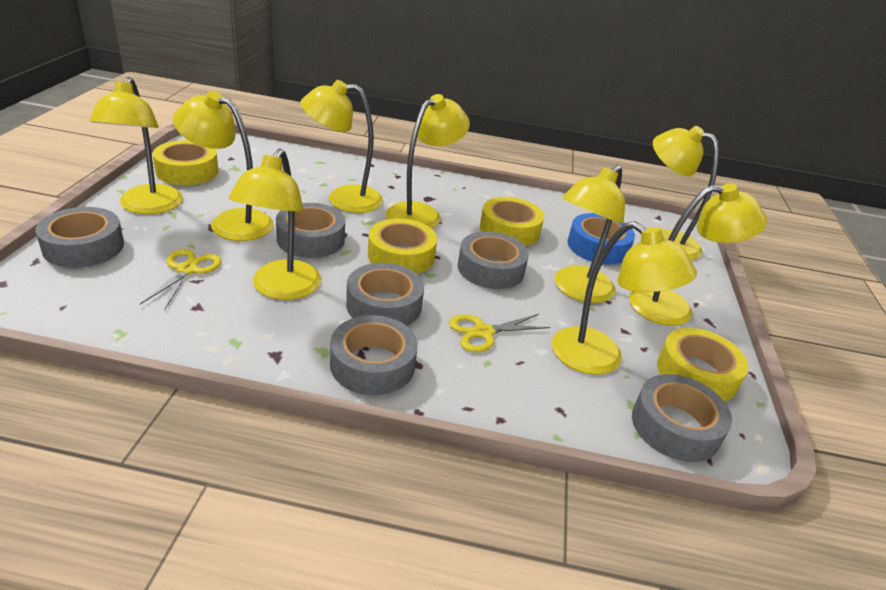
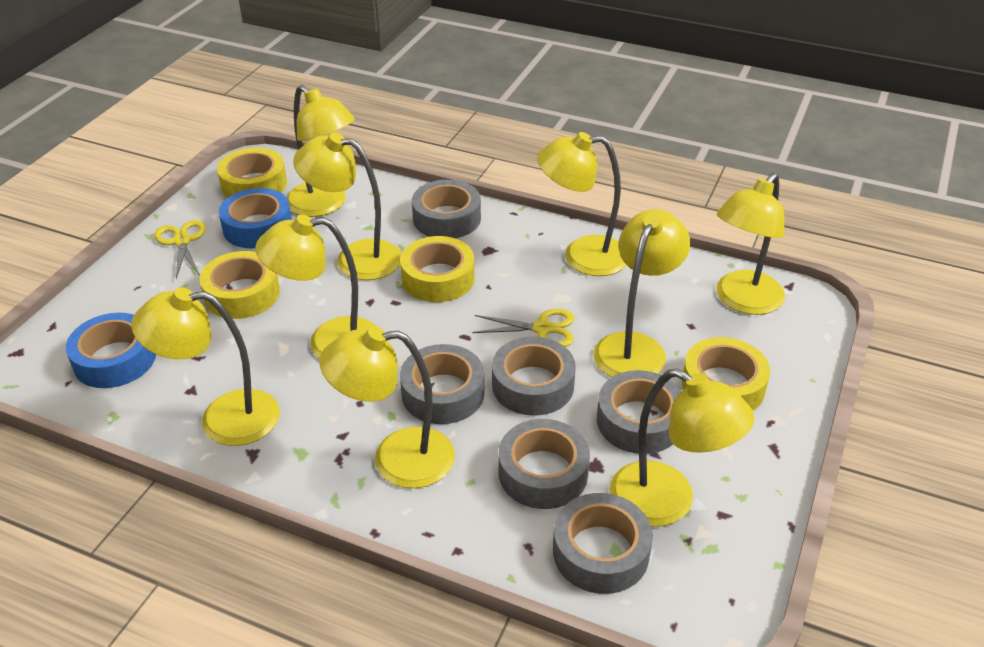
blue tape: 1 -> 2

